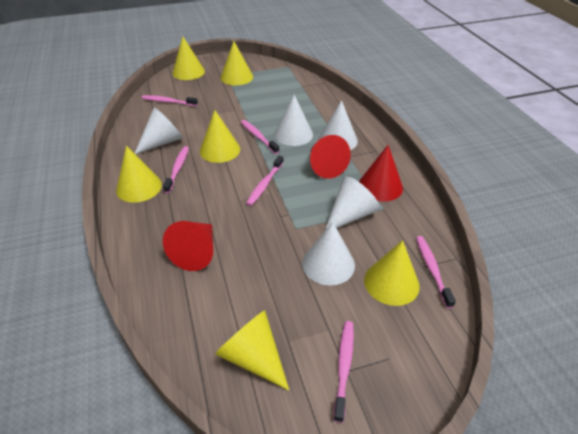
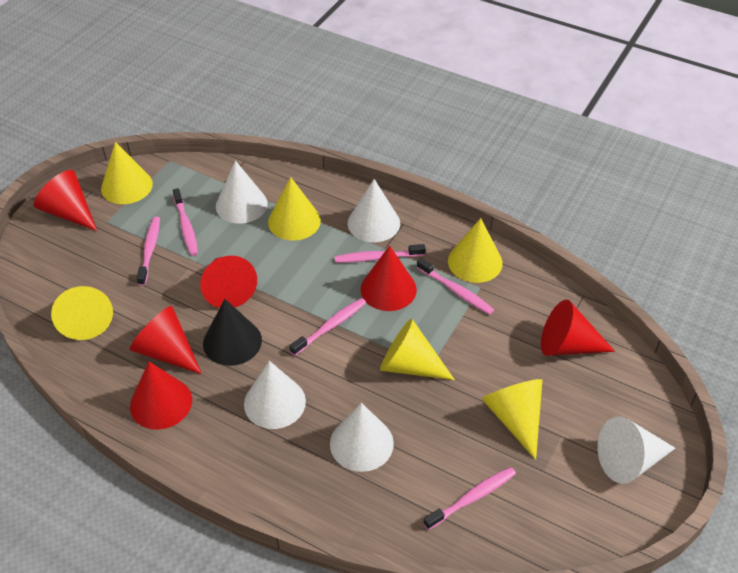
black cone: 0 -> 1
red cone: 3 -> 6

